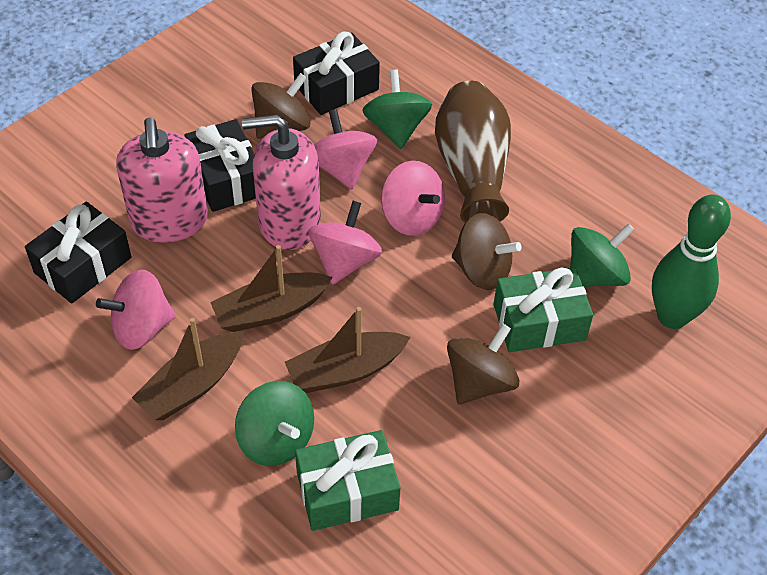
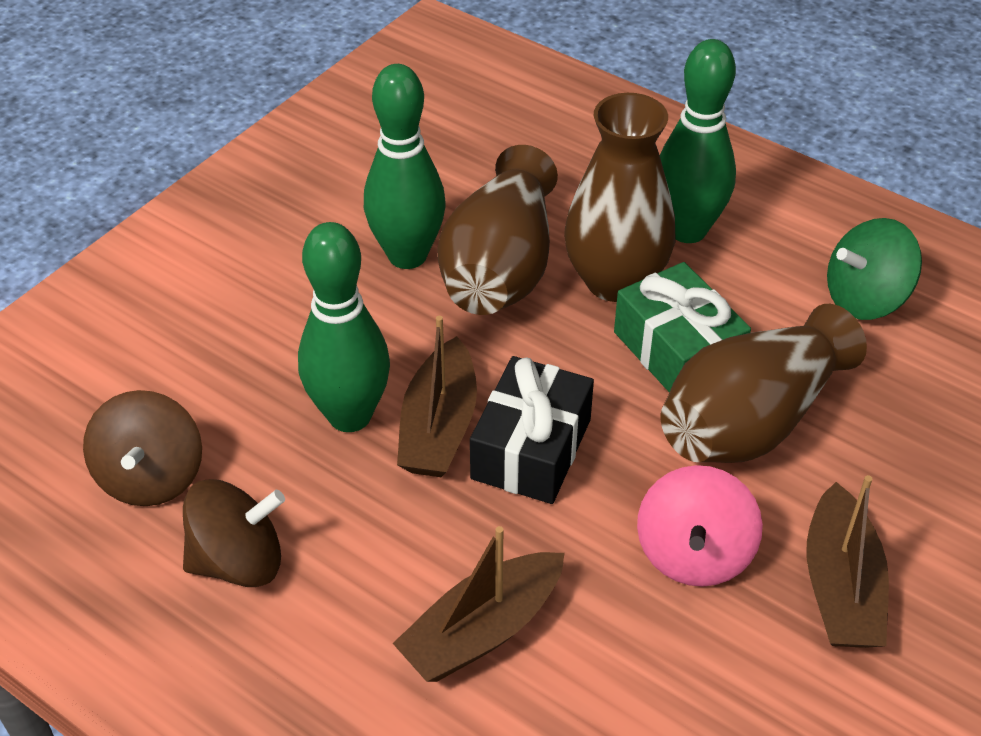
black gift: 3 -> 1
brown spinning top: 3 -> 2
brown vase: 1 -> 3
green bowling pin: 1 -> 3
green gift: 2 -> 1
green spinning top: 3 -> 1
pink soap dispenser: 2 -> 0
pink spinning top: 4 -> 1

